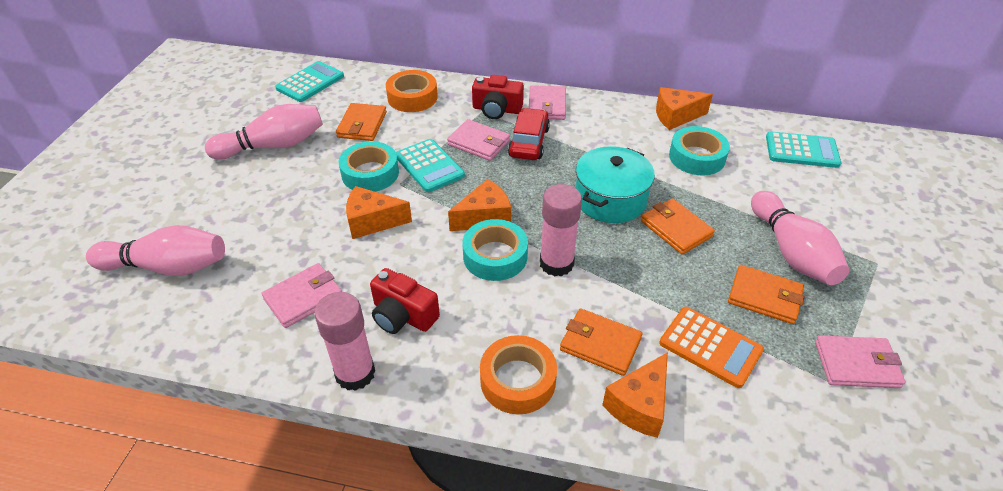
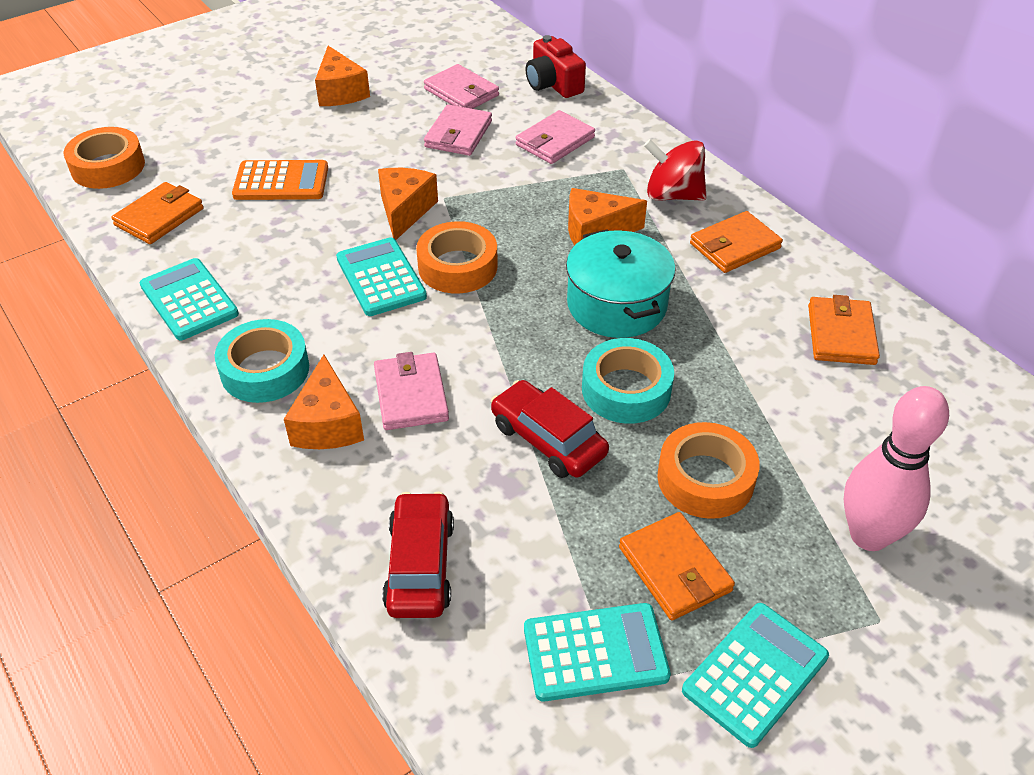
orange tape: 2 -> 3
pink bowling pin: 3 -> 1
pink glue stick: 2 -> 0
red camera: 2 -> 1
red car: 1 -> 2
red spinning top: 0 -> 1
turquoise calculator: 3 -> 4
turquoise tape: 3 -> 2

